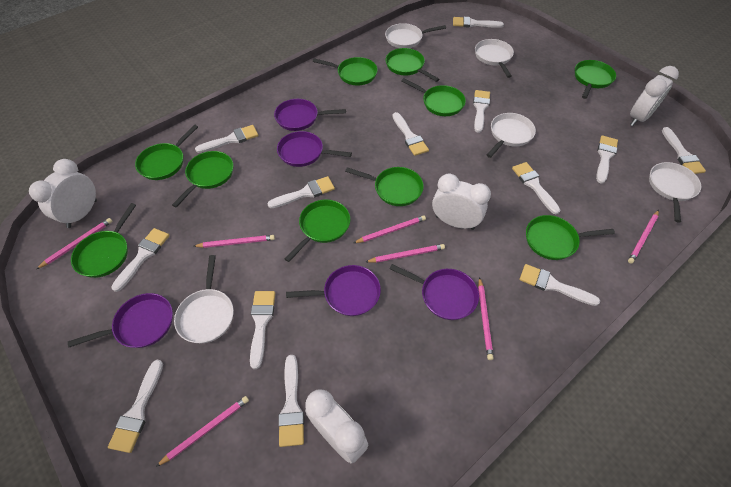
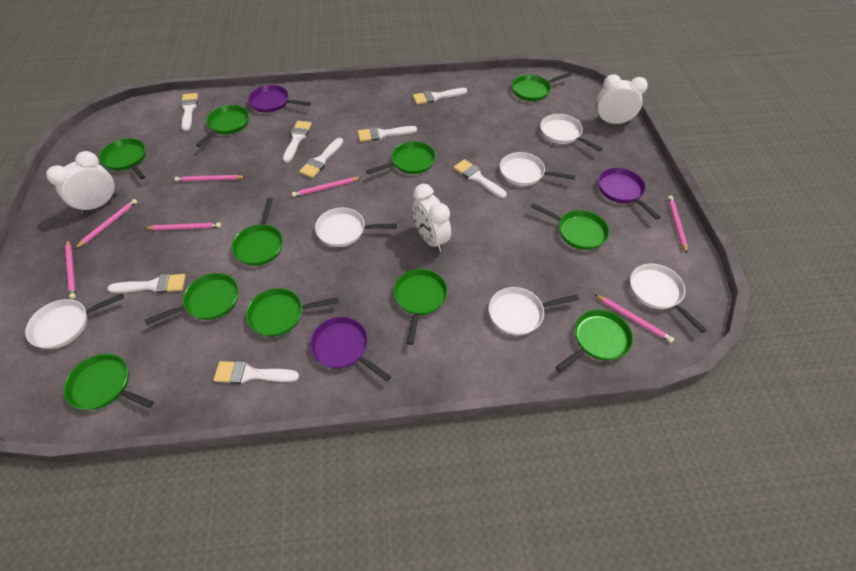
green pan: 10 -> 11
purple pan: 5 -> 3
white brush: 13 -> 8
white clock: 4 -> 3
white pan: 5 -> 6

